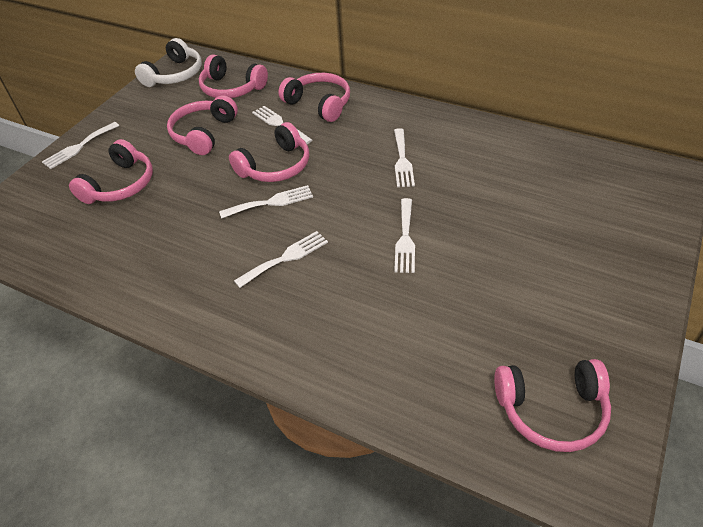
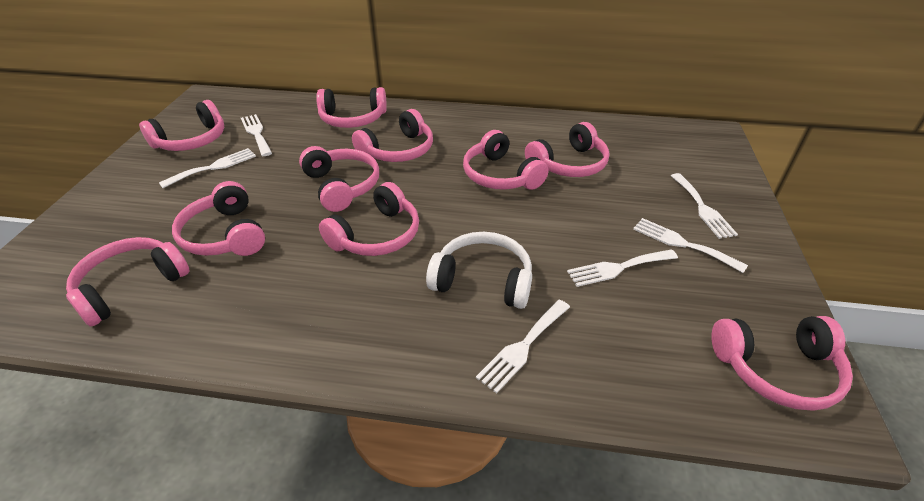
pink headphones: 6 -> 10

